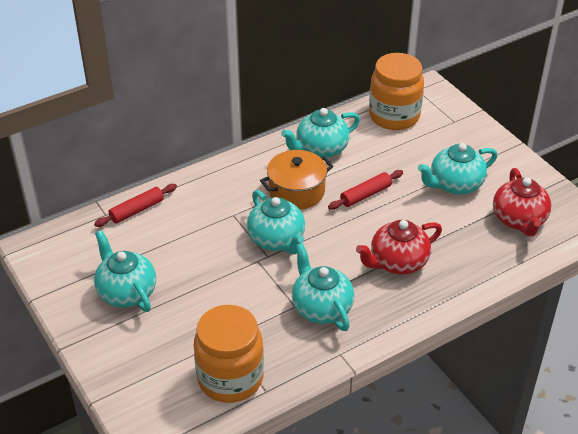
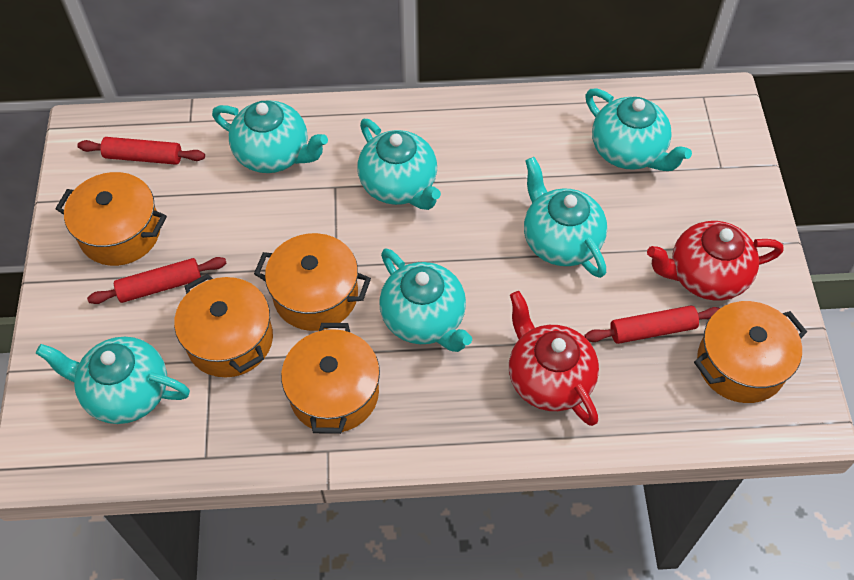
orange jar: 2 -> 0
orange pot: 1 -> 5
red rolling pin: 2 -> 3
turquoise teapot: 5 -> 6

